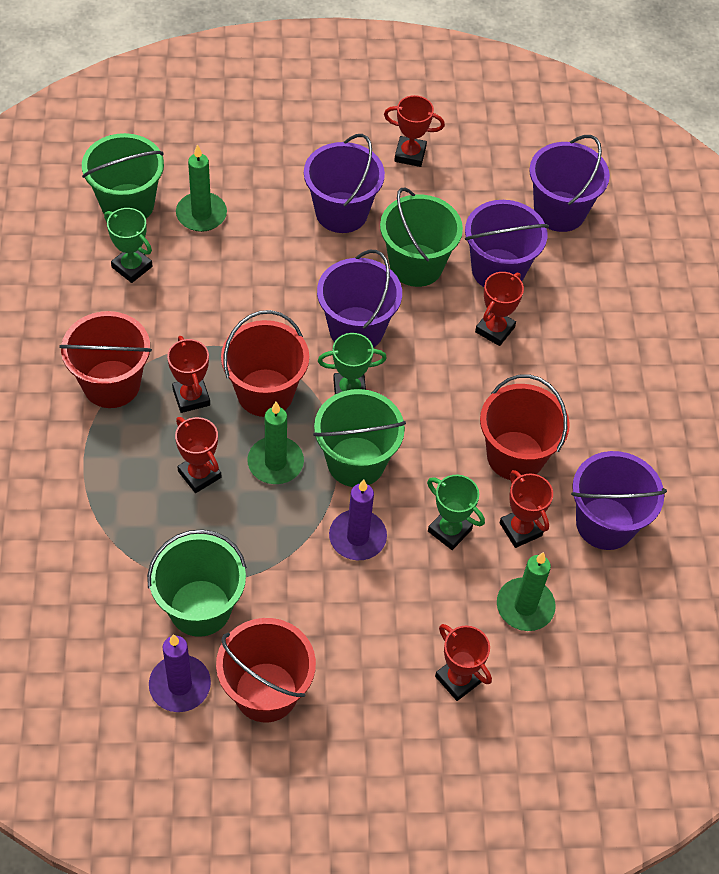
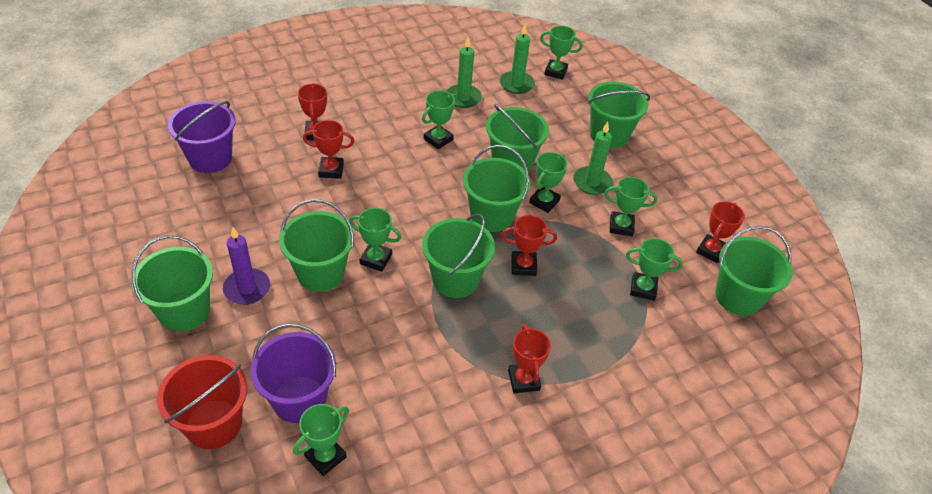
green bucket: 4 -> 7
green trophy: 3 -> 7
purple bucket: 5 -> 2
purple candle: 2 -> 1
red bucket: 4 -> 1
red trophy: 6 -> 5

